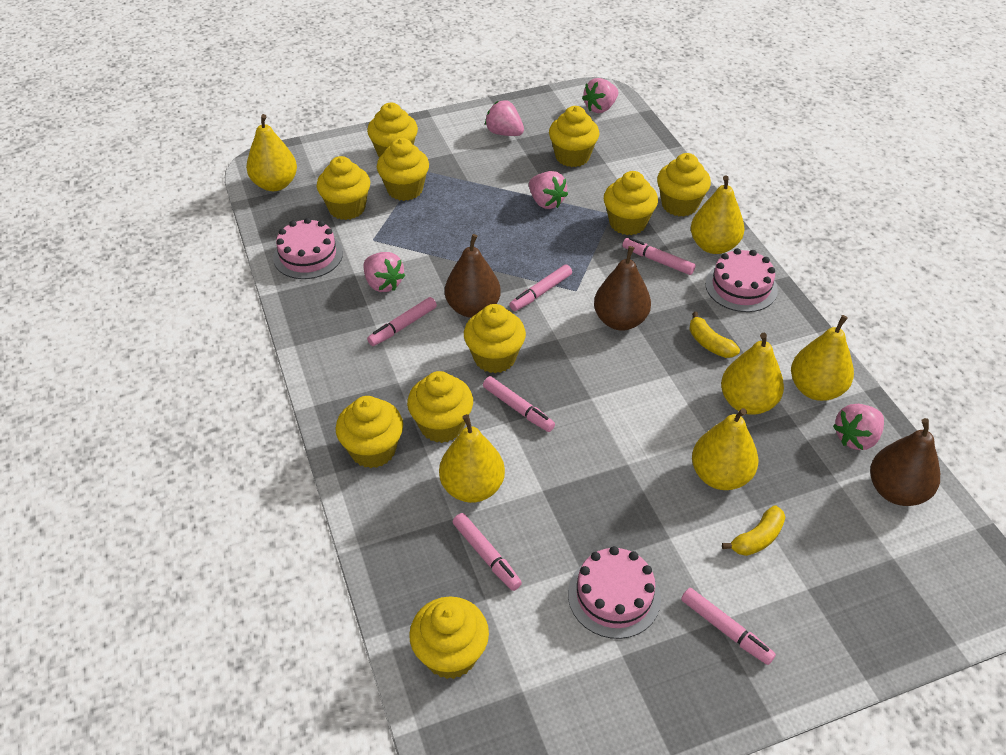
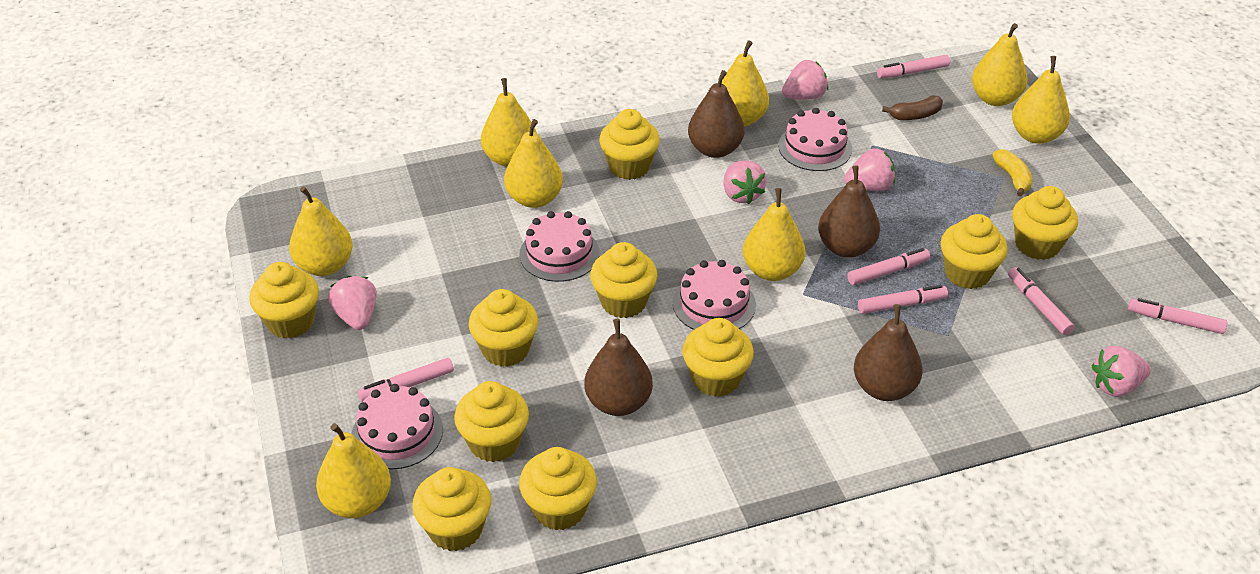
brown banana: 0 -> 1
brown pear: 3 -> 4
pink cake: 3 -> 4
yellow banana: 2 -> 1
yellow pear: 6 -> 8

